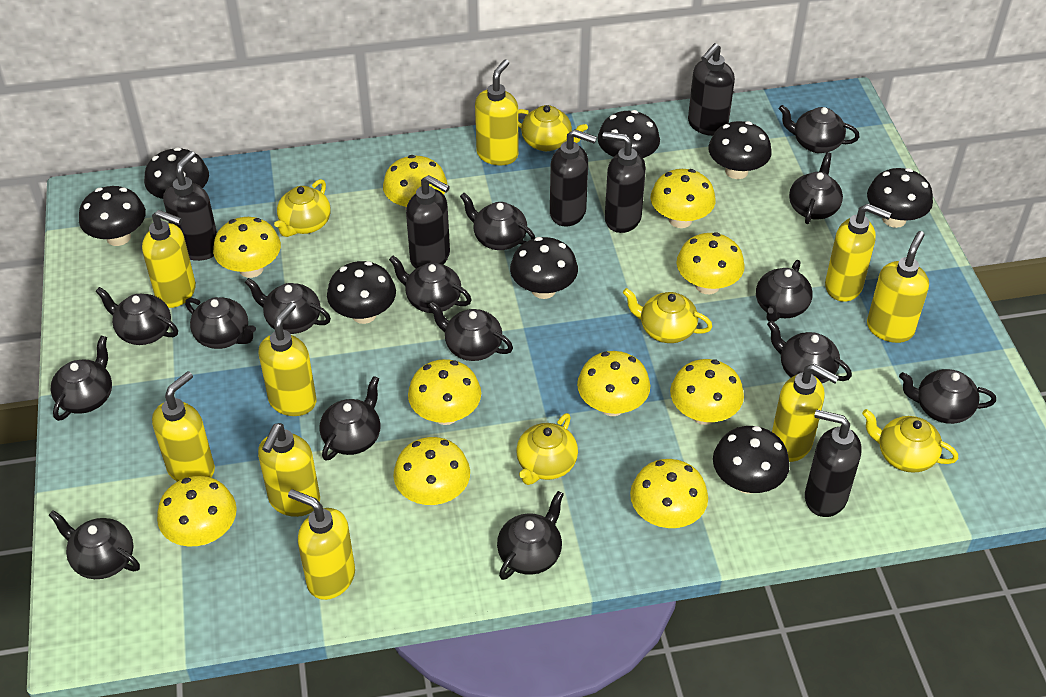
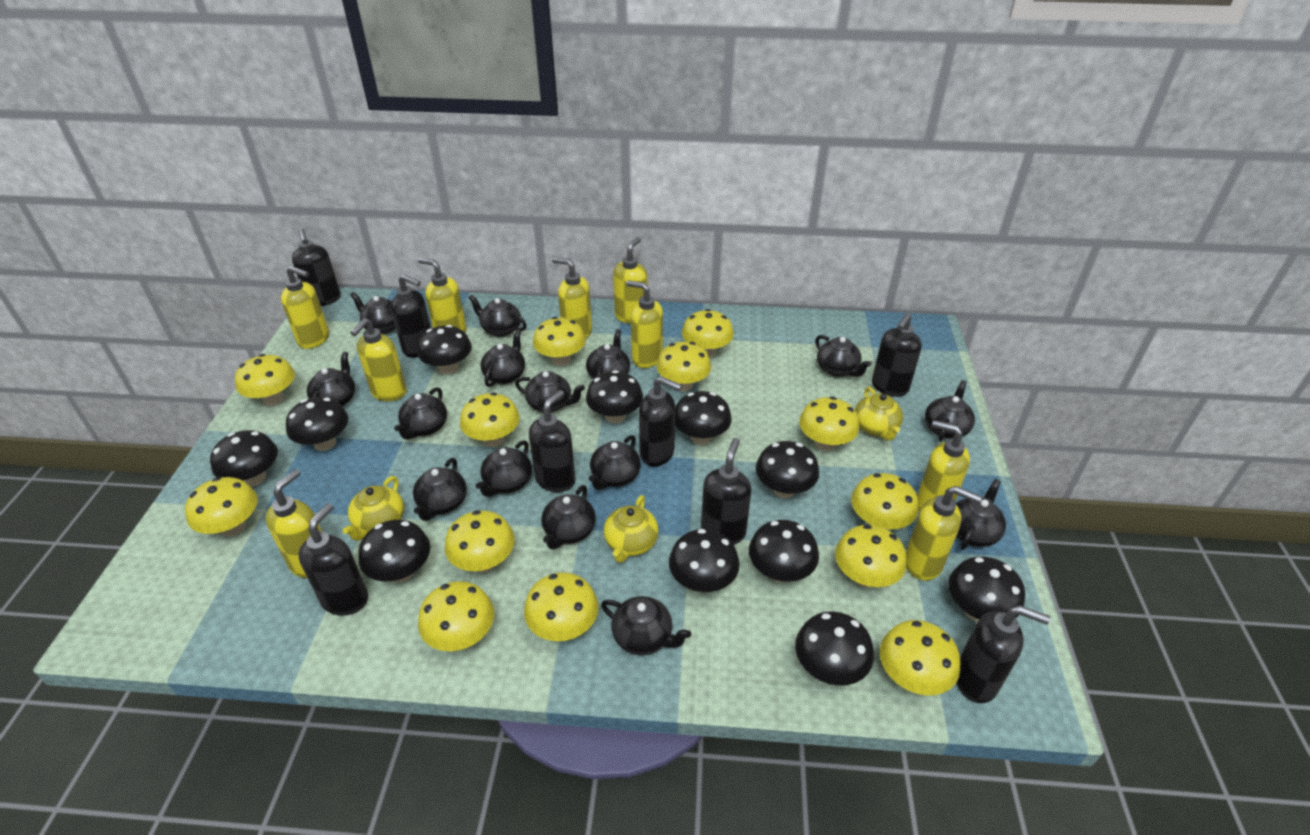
black mushroom: 8 -> 11
black soap dispenser: 6 -> 8
yellow mushroom: 10 -> 13
yellow teapot: 5 -> 3

